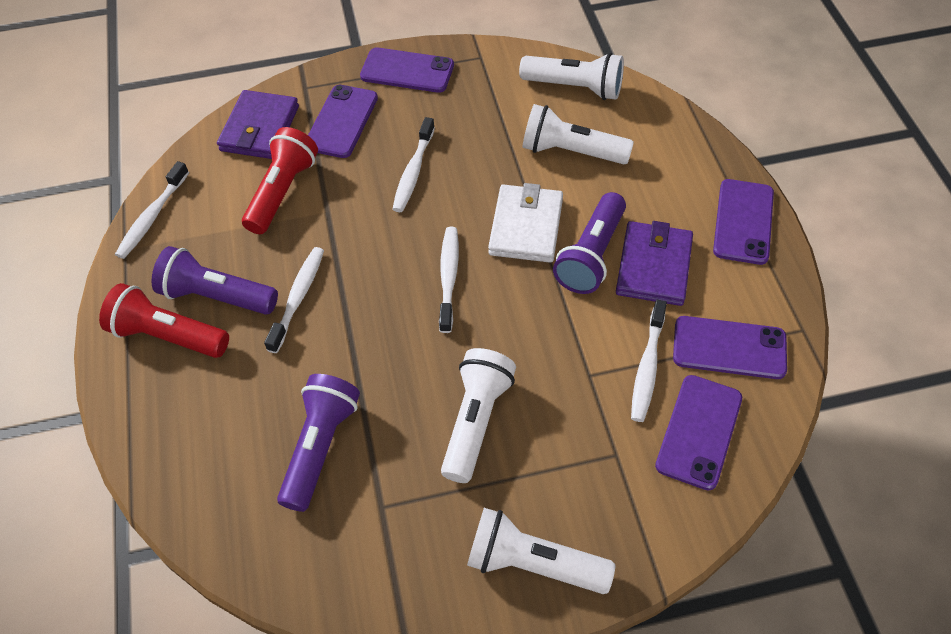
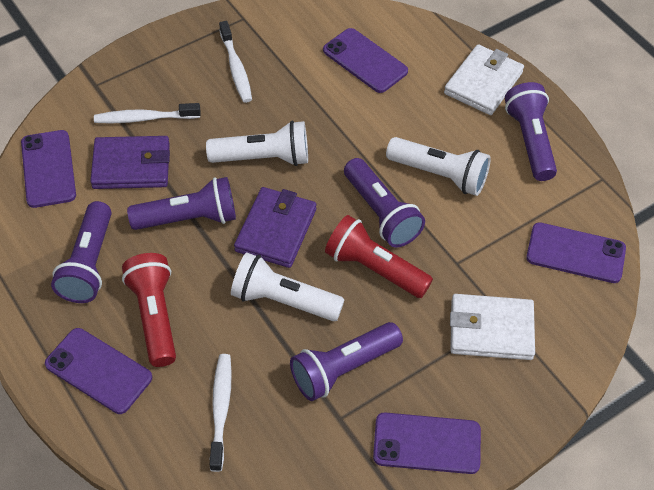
purple flashlight: 3 -> 5
white flashlight: 4 -> 3
white toothbrush: 5 -> 3
white wallet: 1 -> 2

